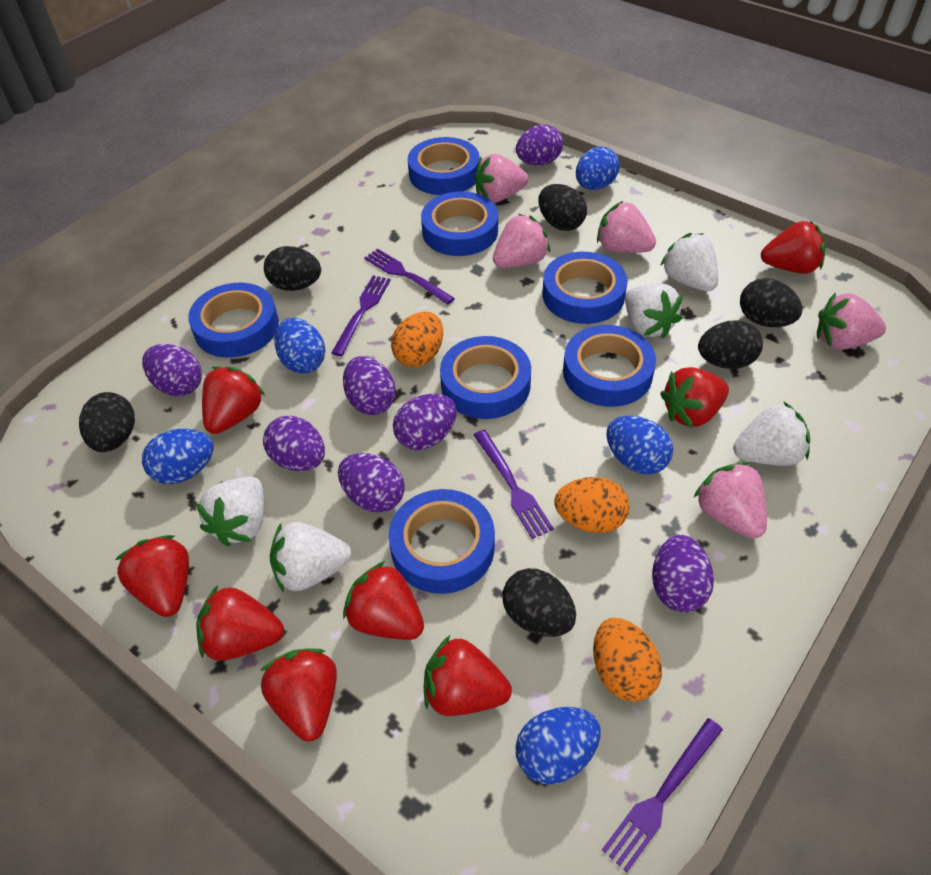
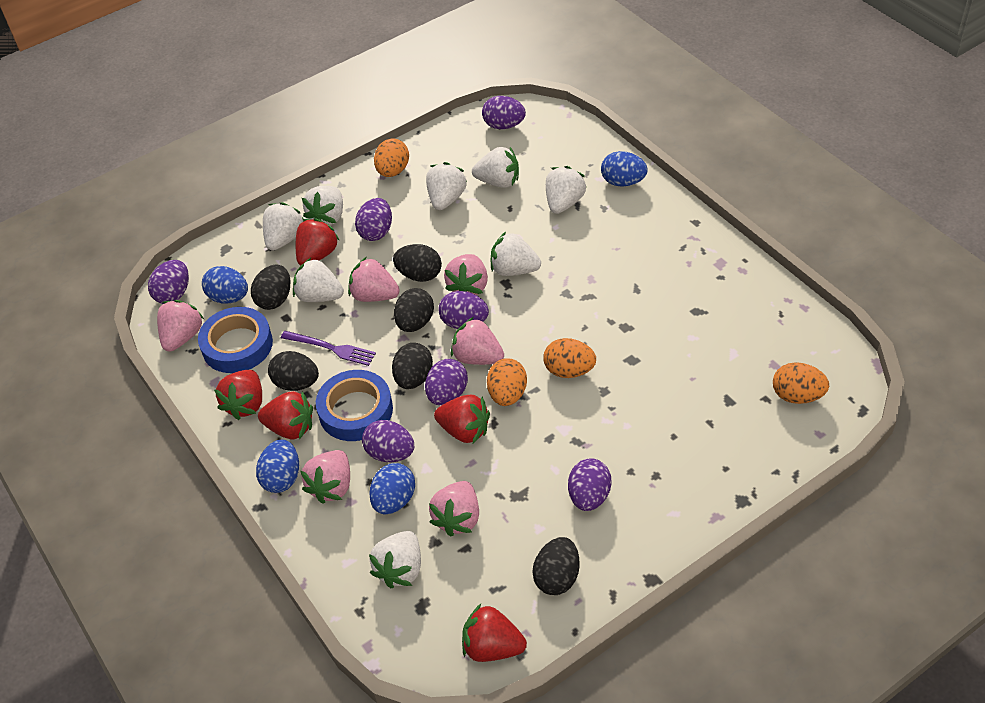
blue egg: 5 -> 4
blue tape: 7 -> 2
orange egg: 3 -> 4
pink strawberry: 5 -> 6
purple fork: 4 -> 1
red strawberry: 8 -> 5
white strawberry: 5 -> 8

